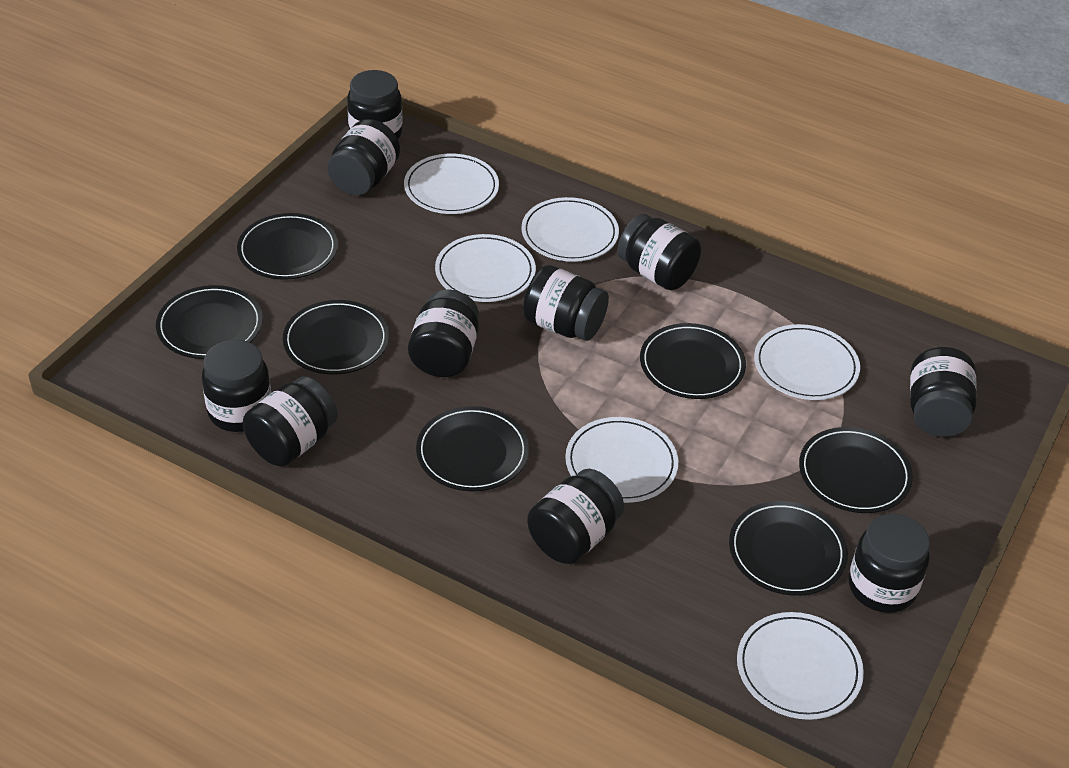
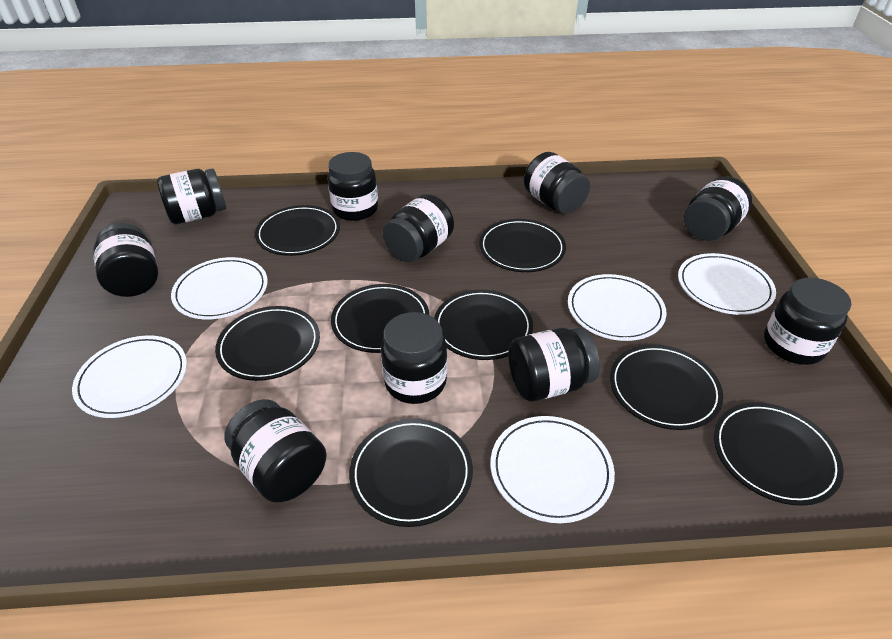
black plate: 7 -> 8
white plate: 6 -> 5

